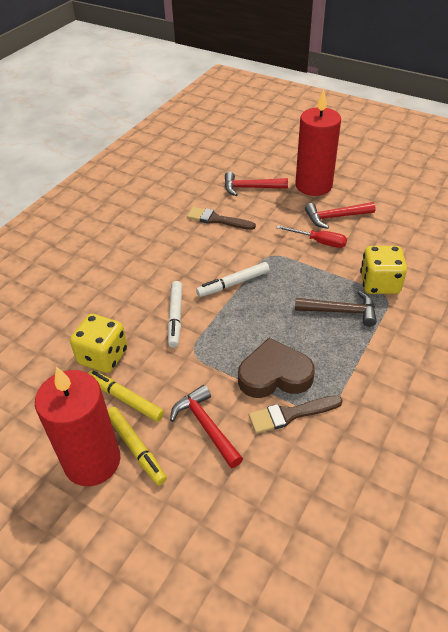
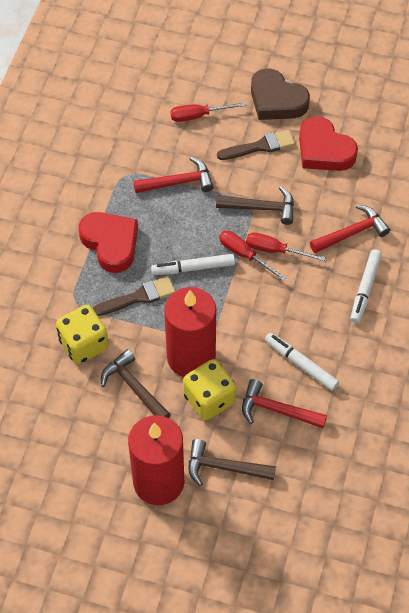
brown hammer: 1 -> 3
red heart: 0 -> 2
red screwdriver: 1 -> 3
white marker: 2 -> 3
yellow marker: 2 -> 0

